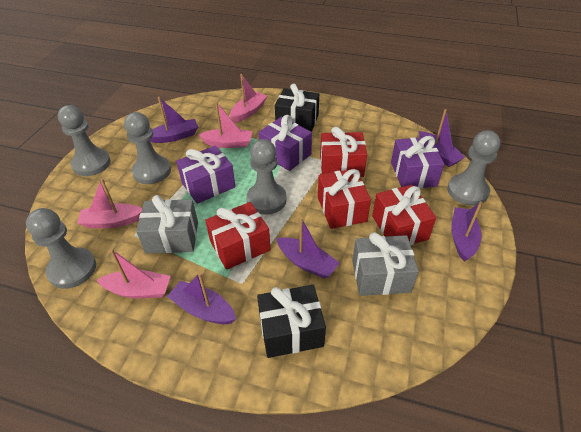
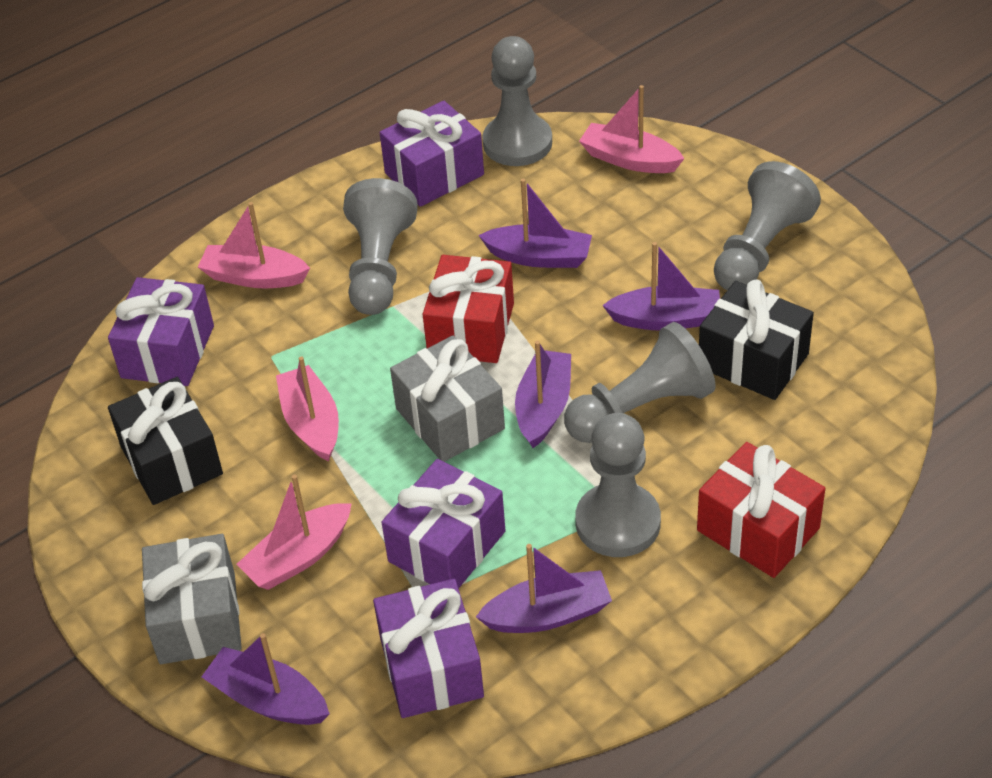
purple gift: 3 -> 4
red gift: 4 -> 2

